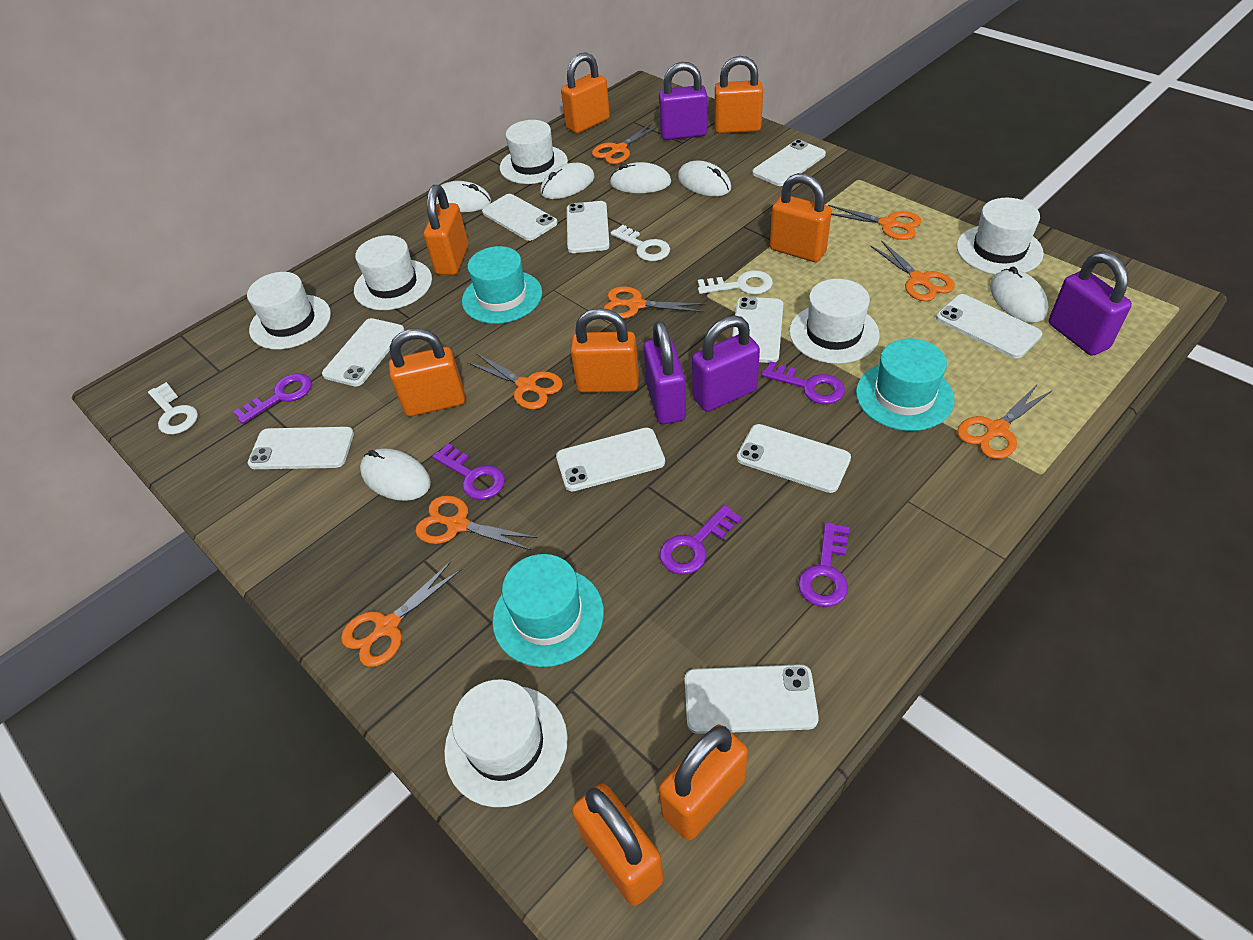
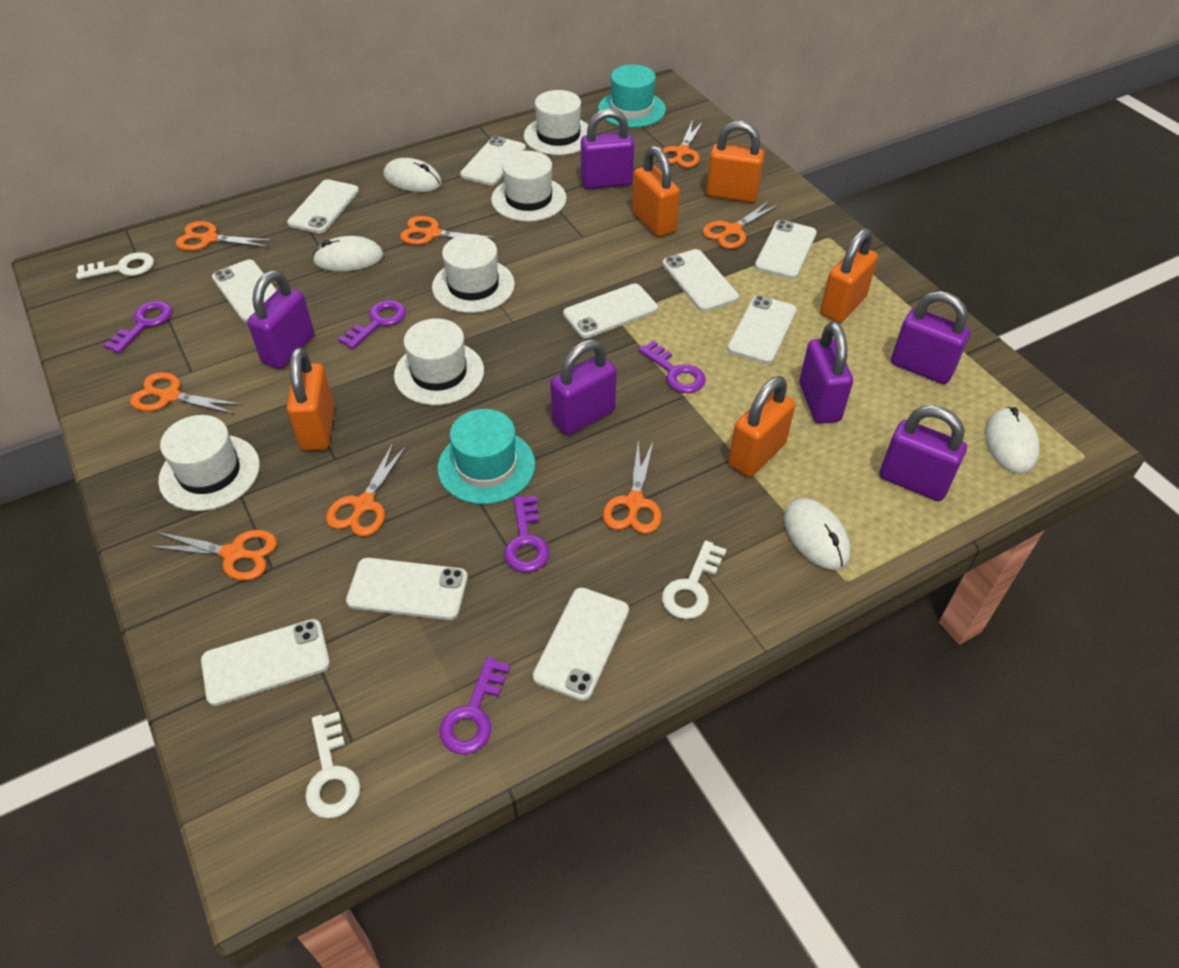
orange padlock: 8 -> 5
purple padlock: 4 -> 6
turquoise hat: 3 -> 2
white hat: 6 -> 5
white mouse: 6 -> 4

